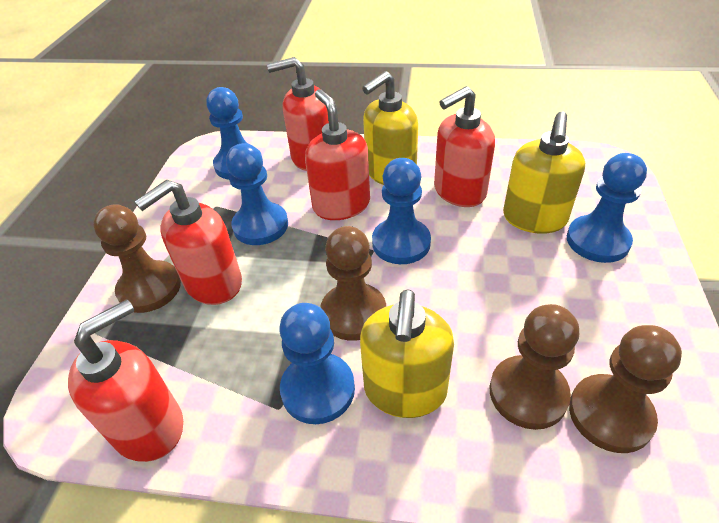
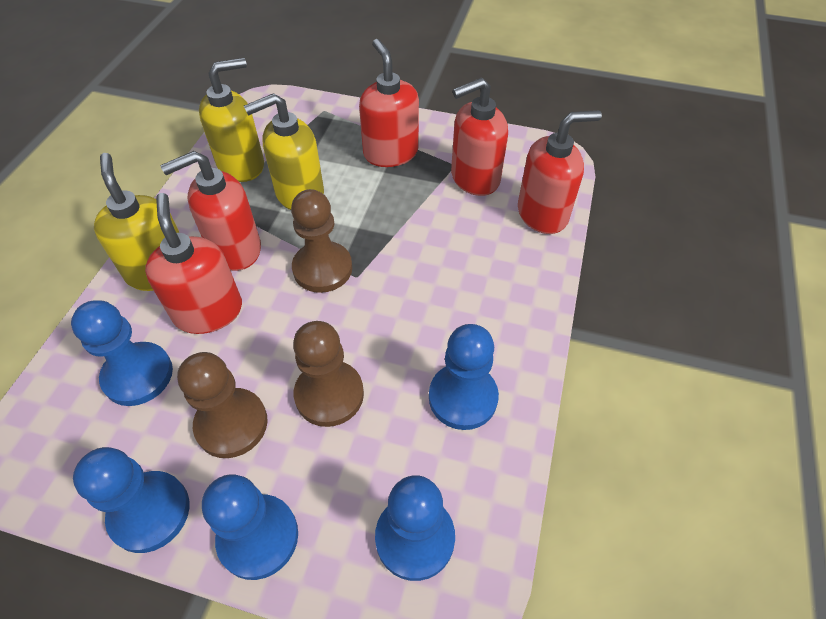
brown pawn: 4 -> 3

